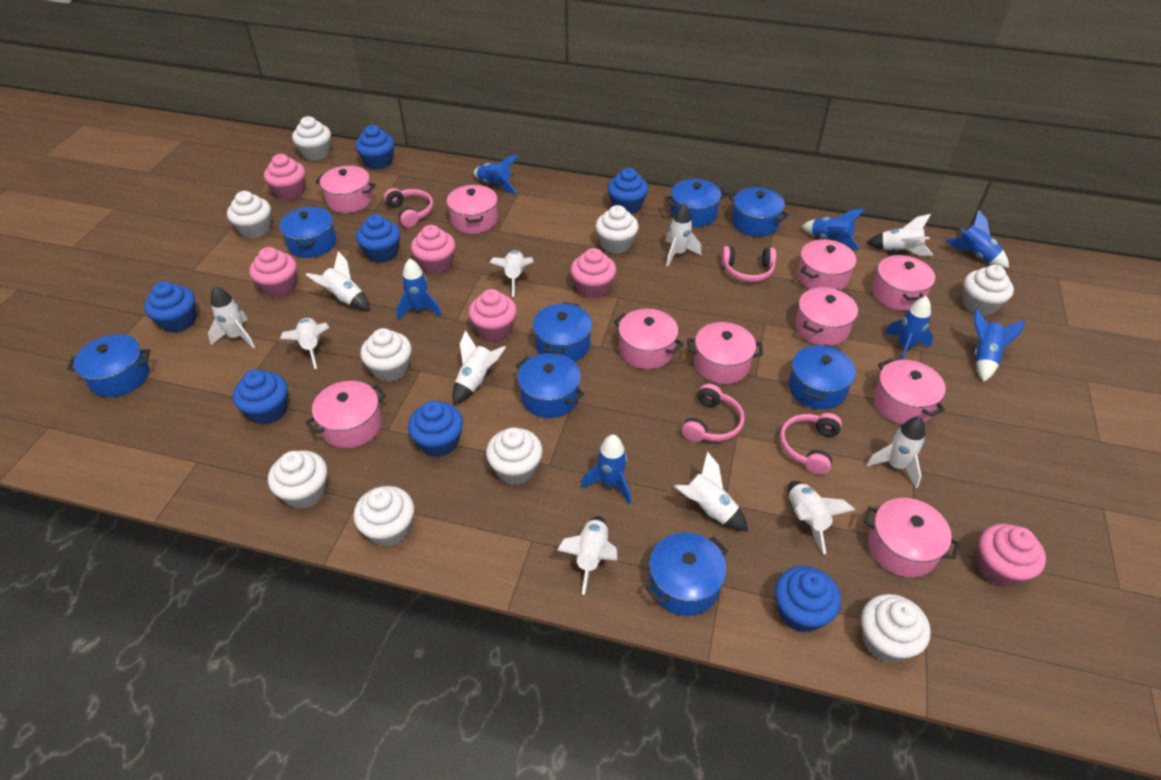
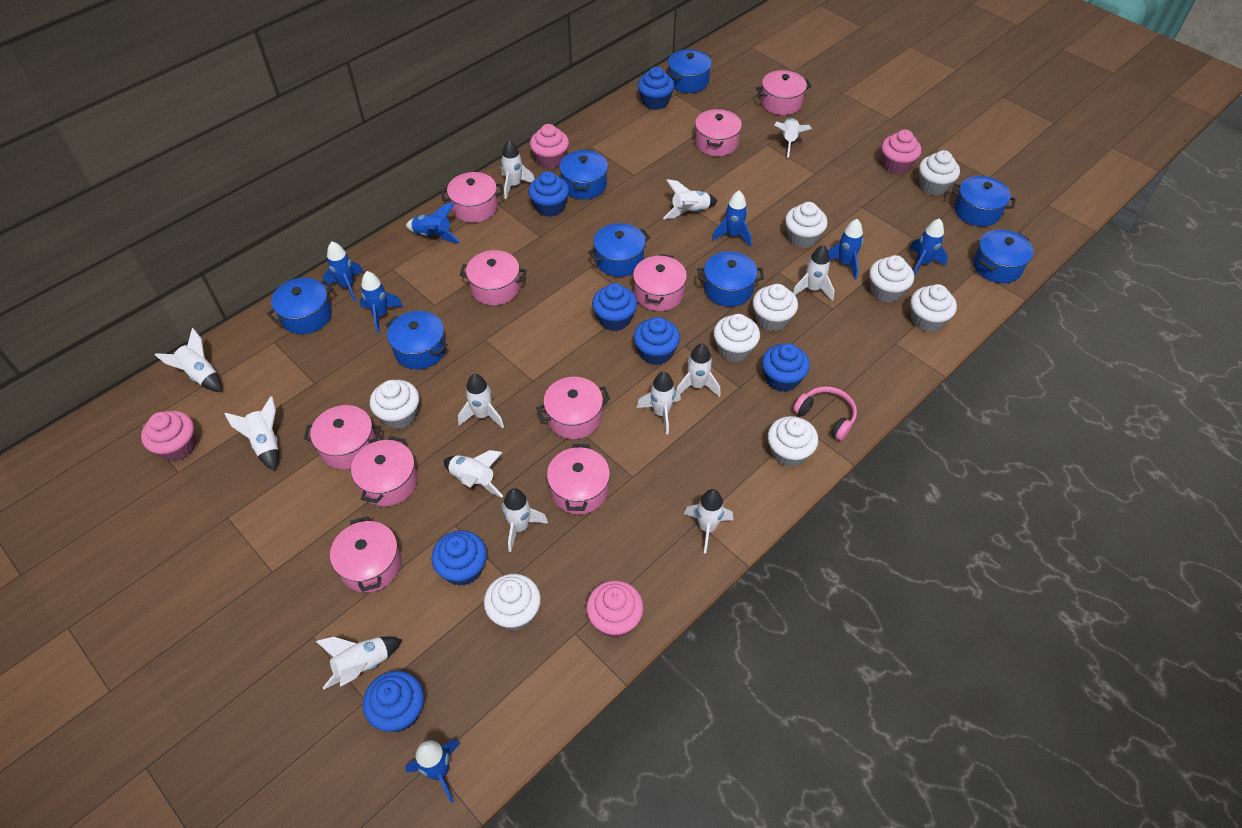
pink cupcake: 6 -> 4
pink headphones: 4 -> 1
white rocket: 11 -> 13

